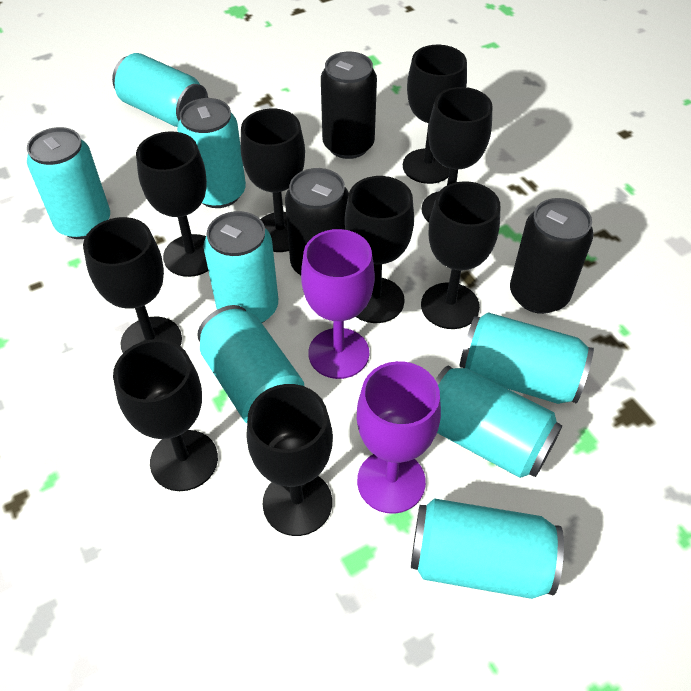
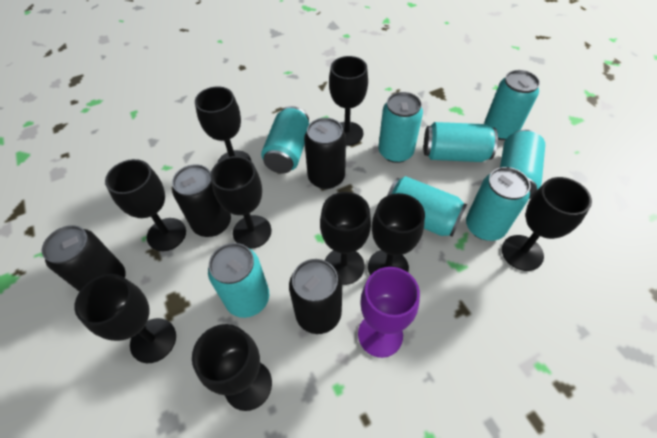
black can: 3 -> 4
purple goblet: 2 -> 1

